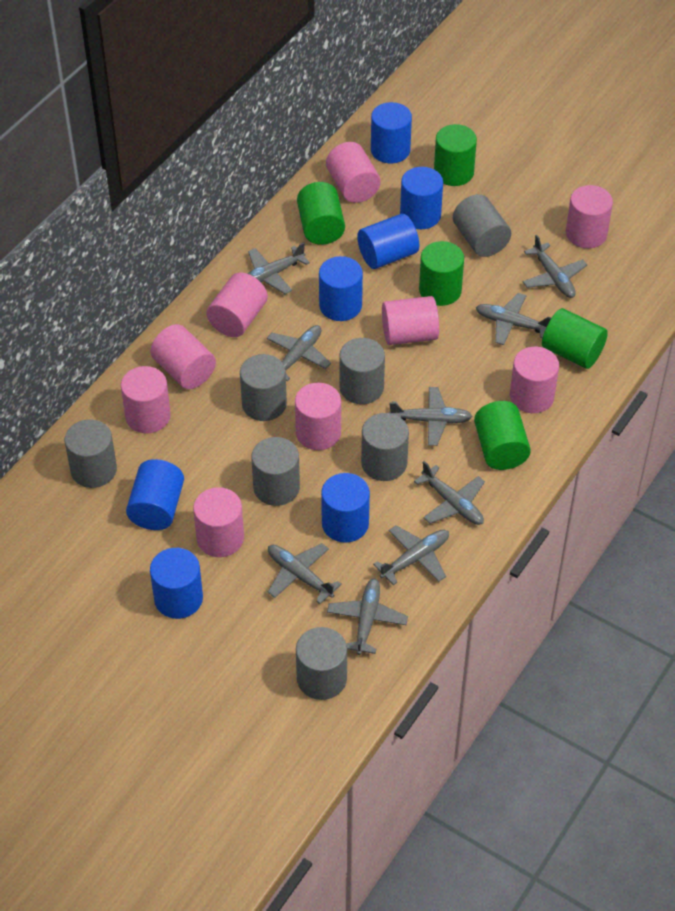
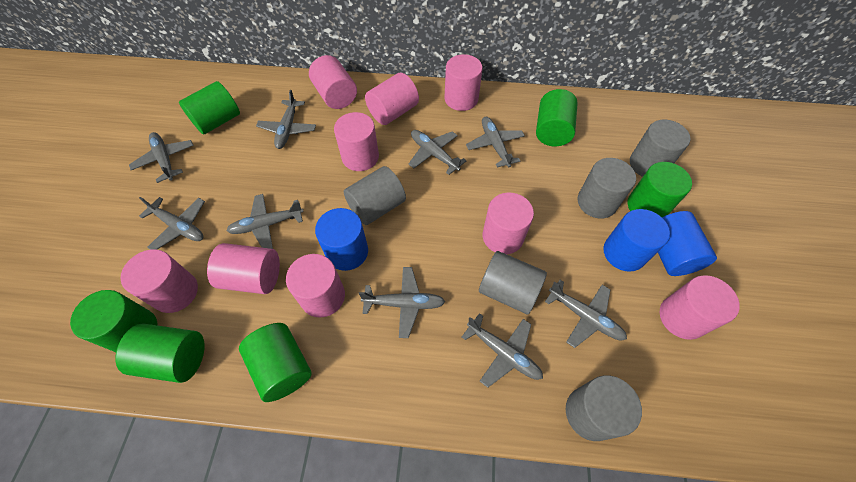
blue cylinder: 7 -> 3
green cylinder: 5 -> 6
grey cylinder: 7 -> 5

